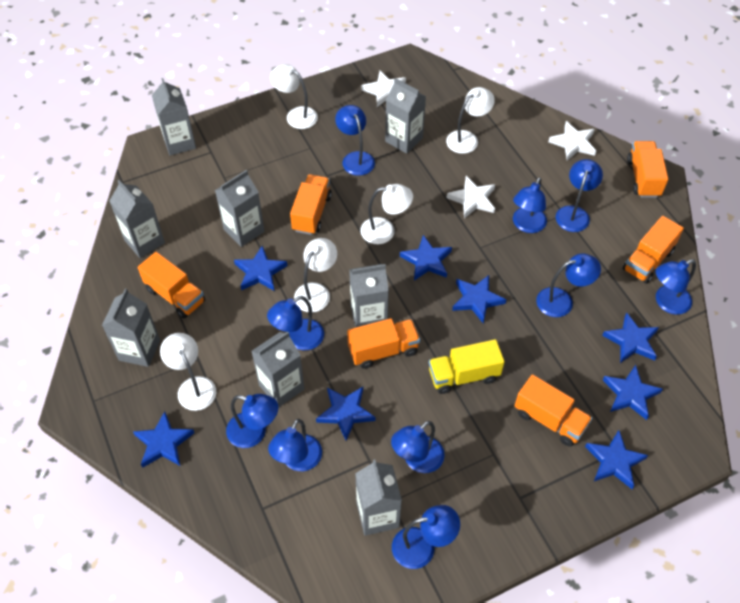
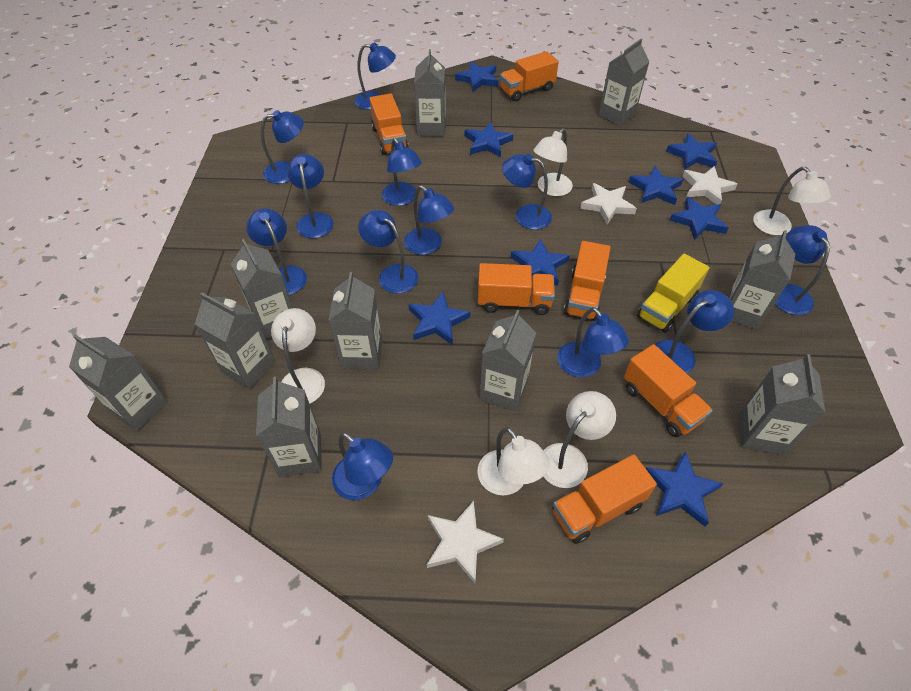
blue lamp: 10 -> 12
grey carton: 8 -> 10

